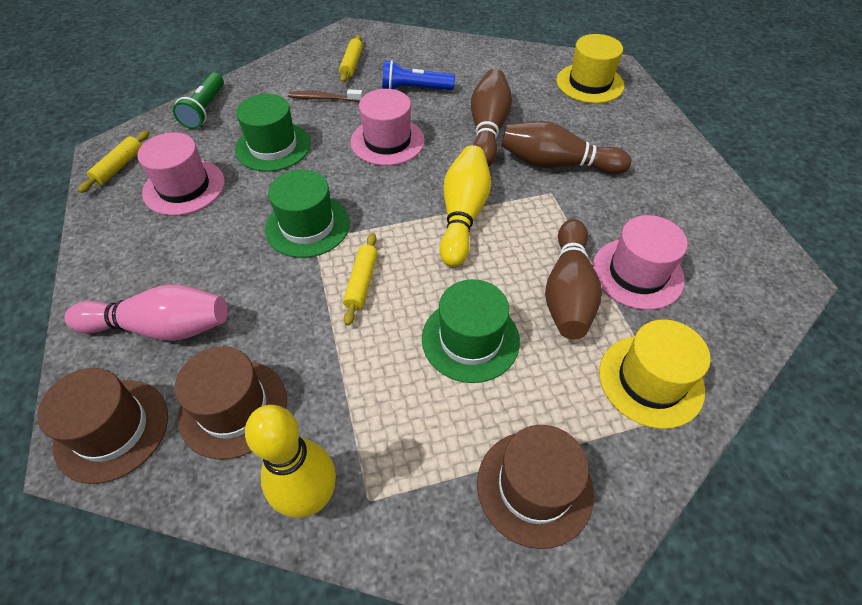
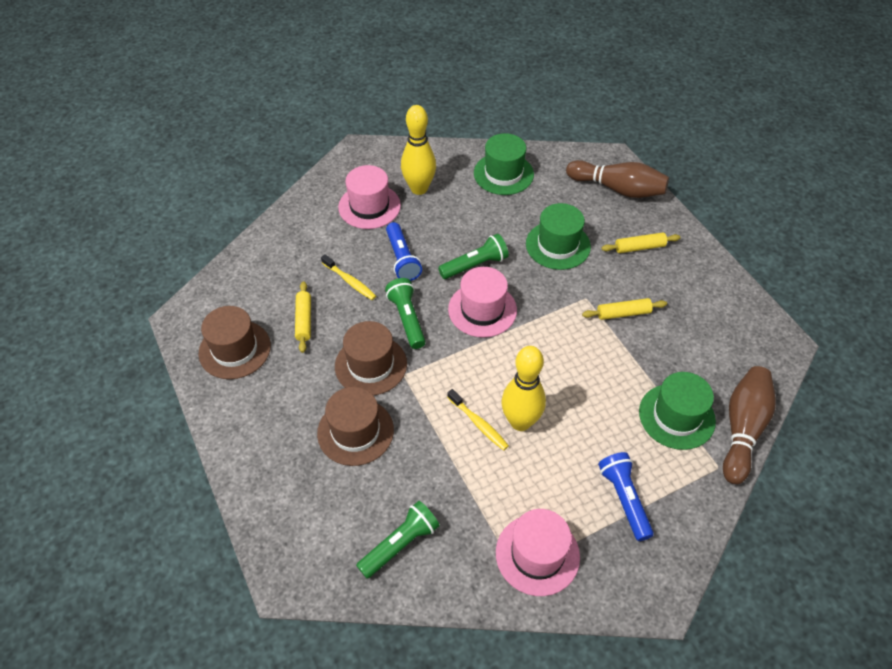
blue flashlight: 1 -> 2
brown bowling pin: 3 -> 2
brown toothbrush: 1 -> 0
green flashlight: 1 -> 3
pink bowling pin: 1 -> 0
yellow hat: 2 -> 0
yellow toothbrush: 0 -> 2

